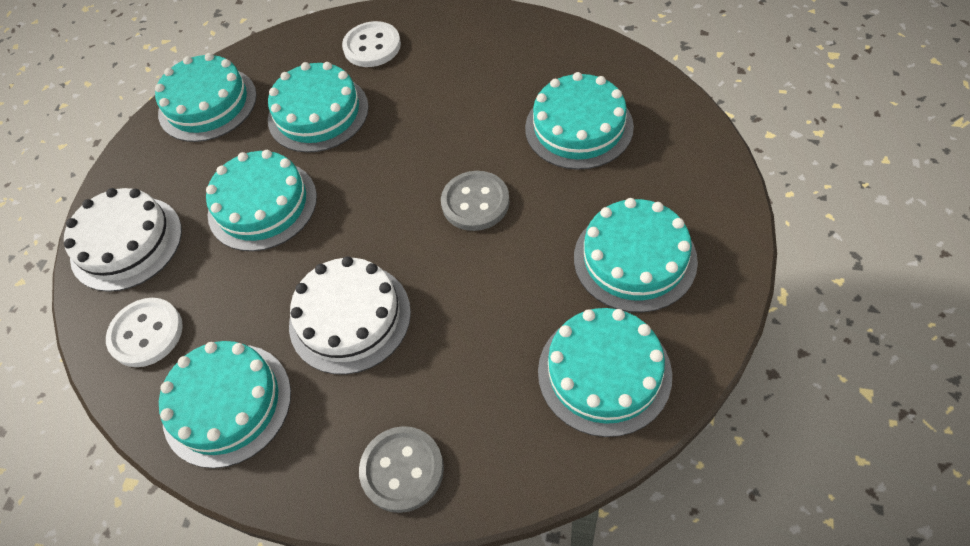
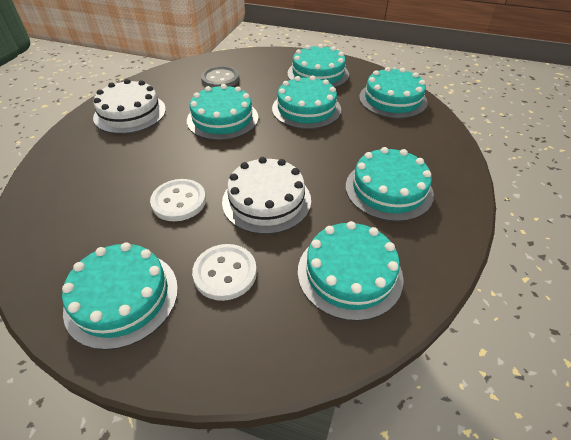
grey button: 2 -> 1

